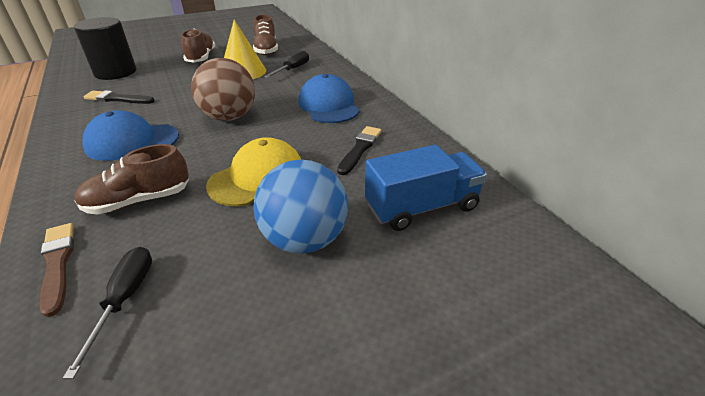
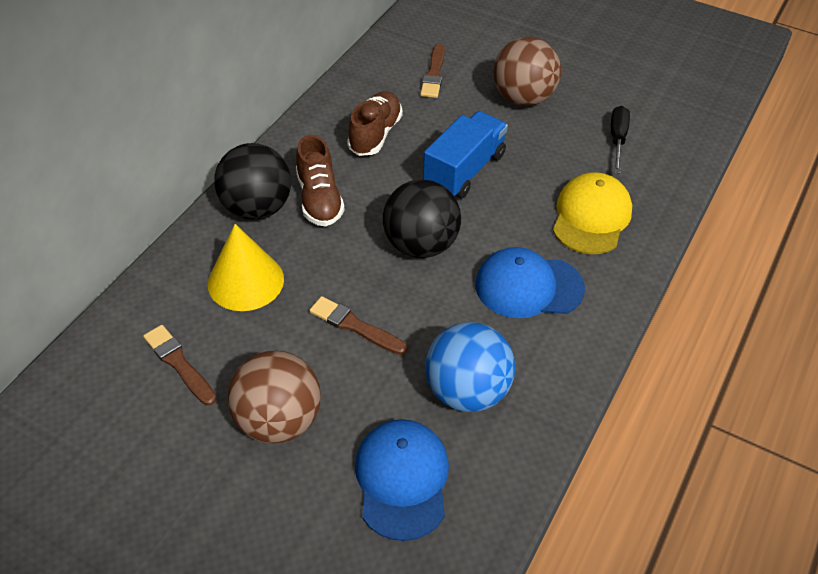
black ball: 0 -> 2
black brush: 2 -> 0
black cylinder: 1 -> 0
black screwdriver: 2 -> 1
brown ball: 1 -> 2
brown brush: 1 -> 3
brown shoe: 3 -> 2

